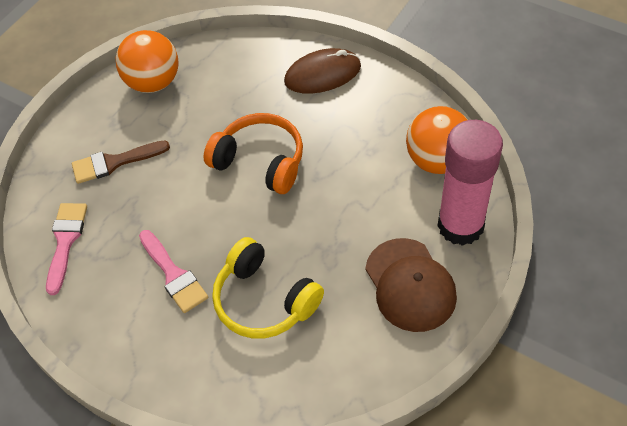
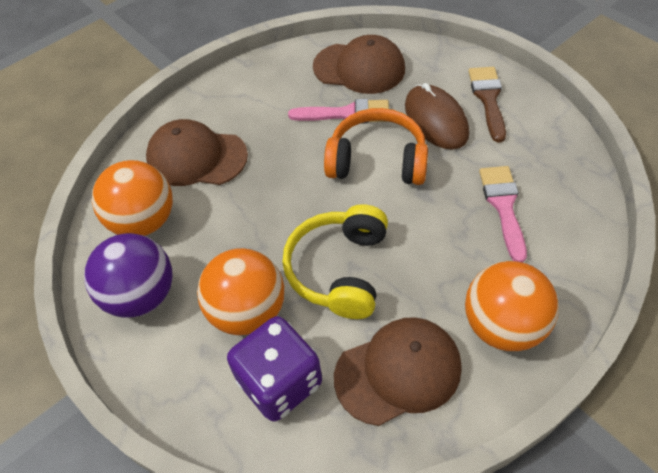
brown cap: 1 -> 3
orange ball: 2 -> 3
pink glue stick: 1 -> 0
purple ball: 0 -> 1
purple dice: 0 -> 1

